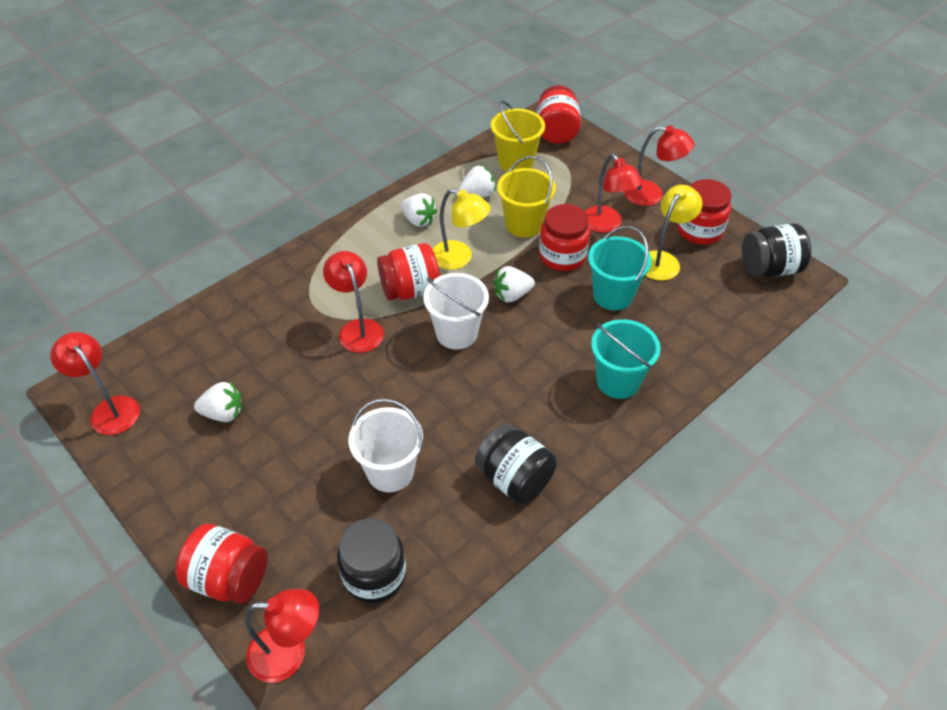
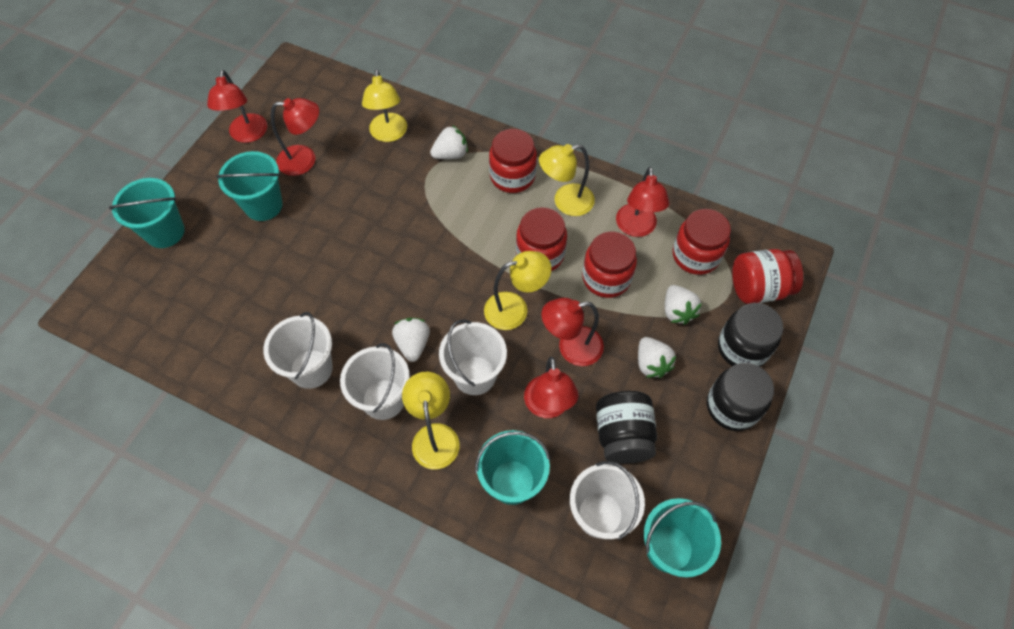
turquoise bucket: 2 -> 4
white bucket: 2 -> 4
yellow bucket: 2 -> 0
yellow lamp: 2 -> 4

